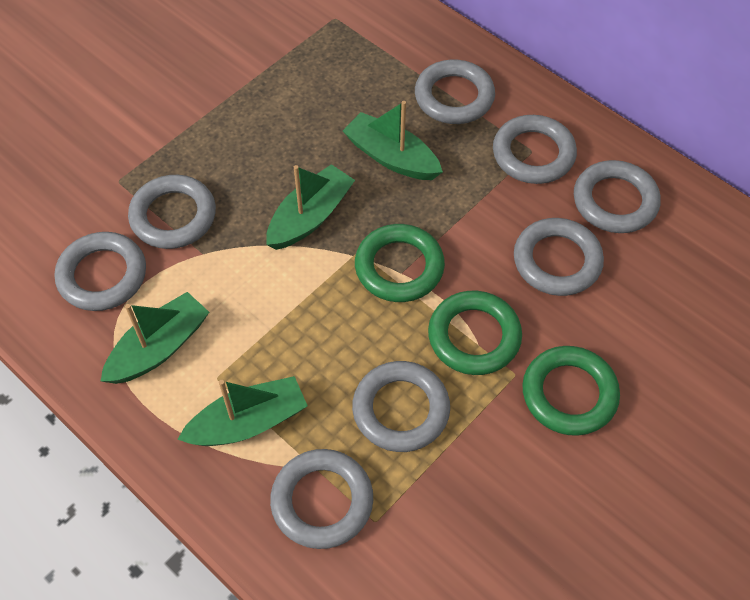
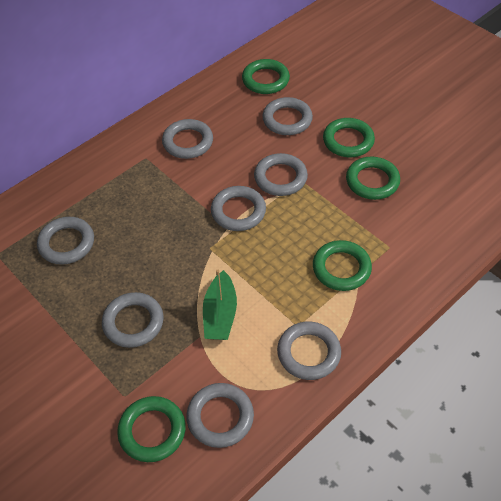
green boat: 4 -> 1
green ring: 3 -> 5

